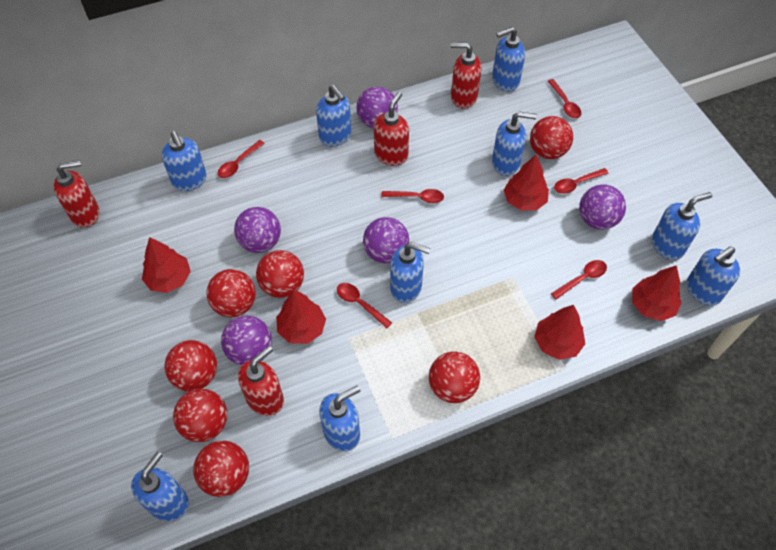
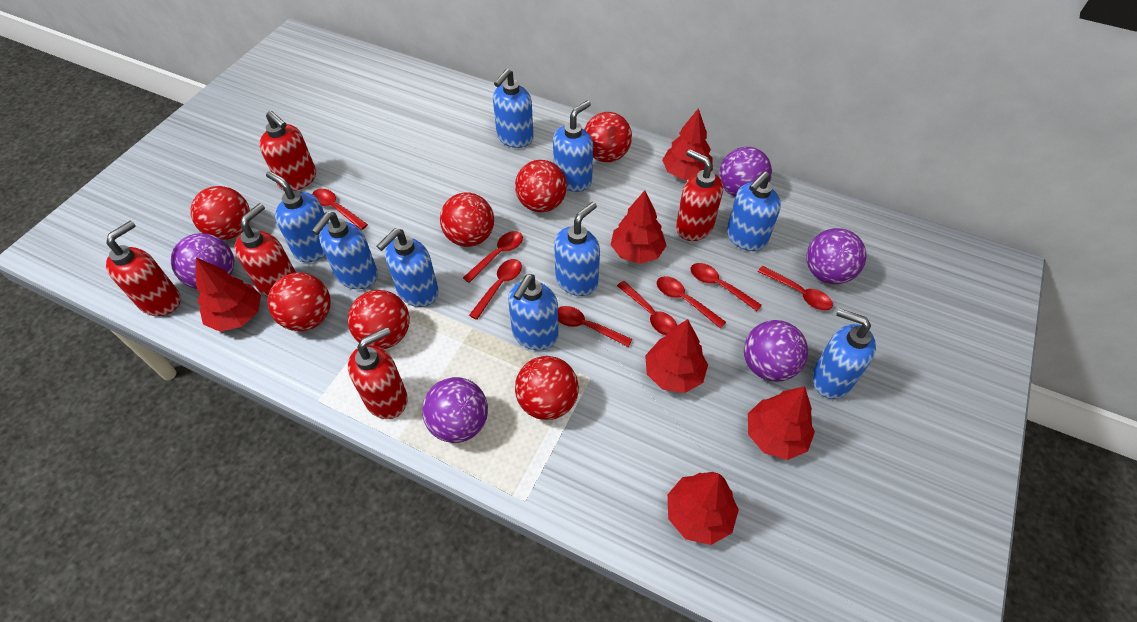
red soap dispenser: 4 -> 5
red spoon: 6 -> 8
red tree: 5 -> 6

